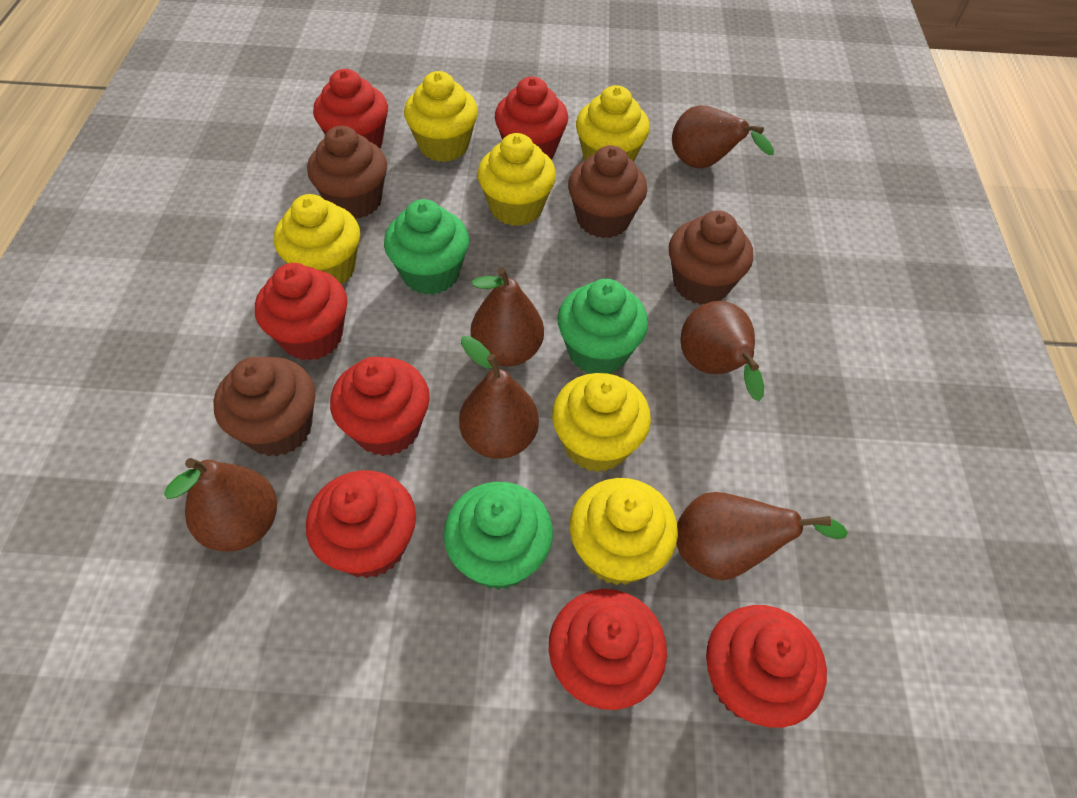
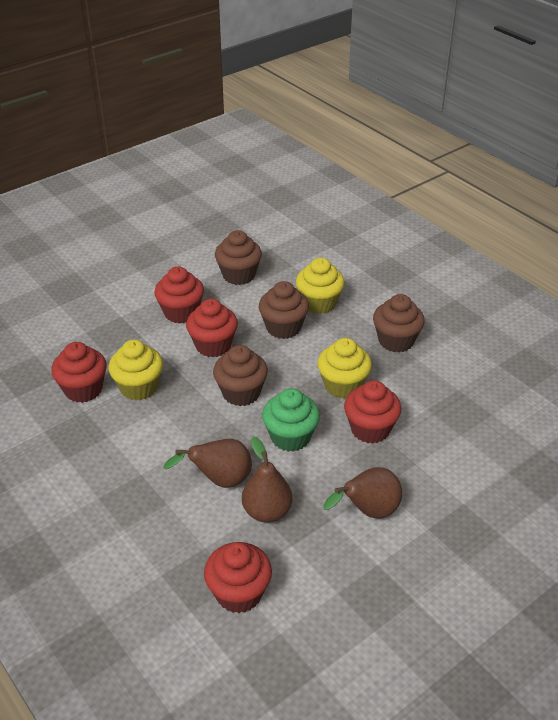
brown pear: 6 -> 3
green cupcake: 3 -> 1
red cupcake: 7 -> 5
yellow cupcake: 6 -> 3

